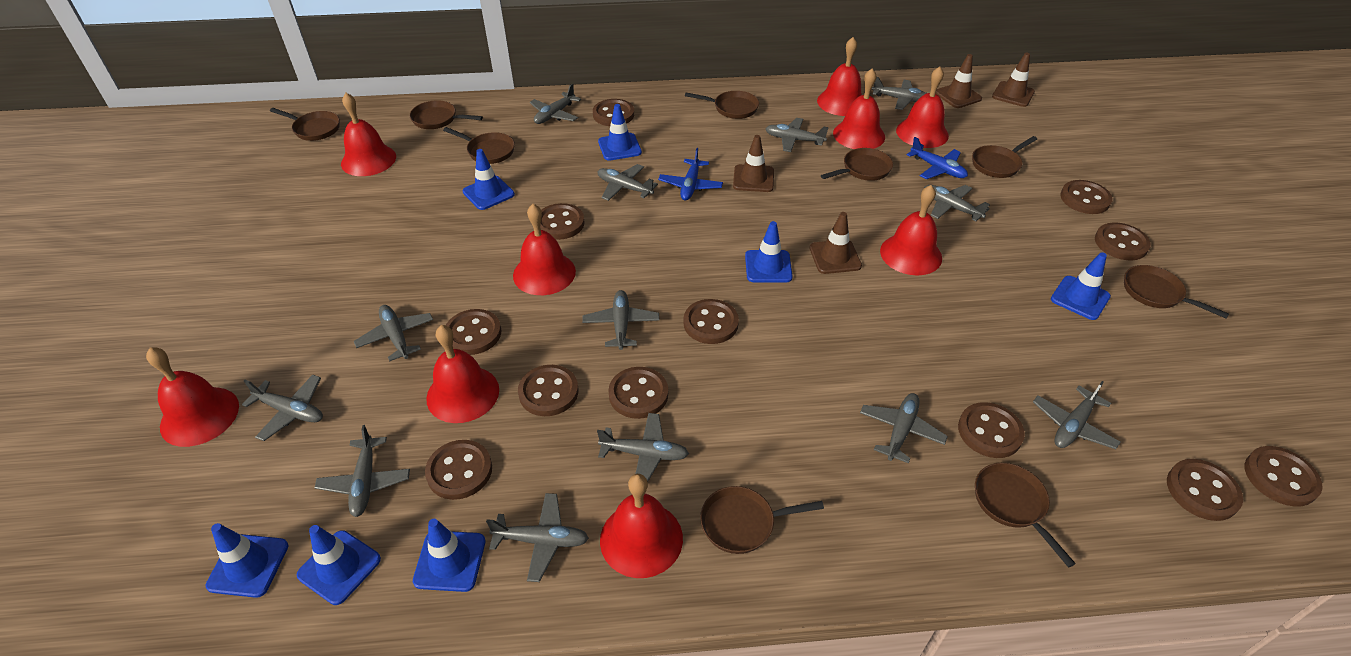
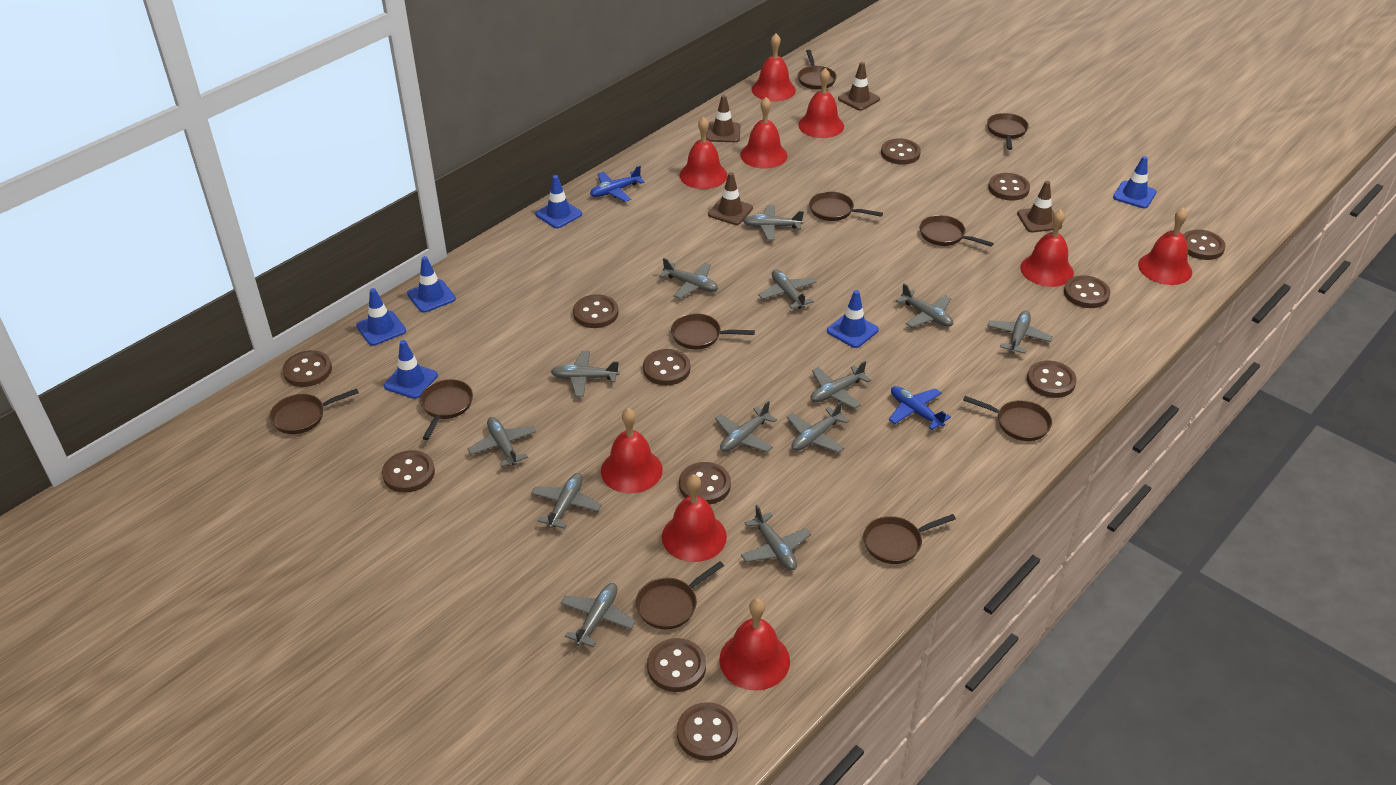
blue traffic cone: 7 -> 6
brown pan: 9 -> 10

